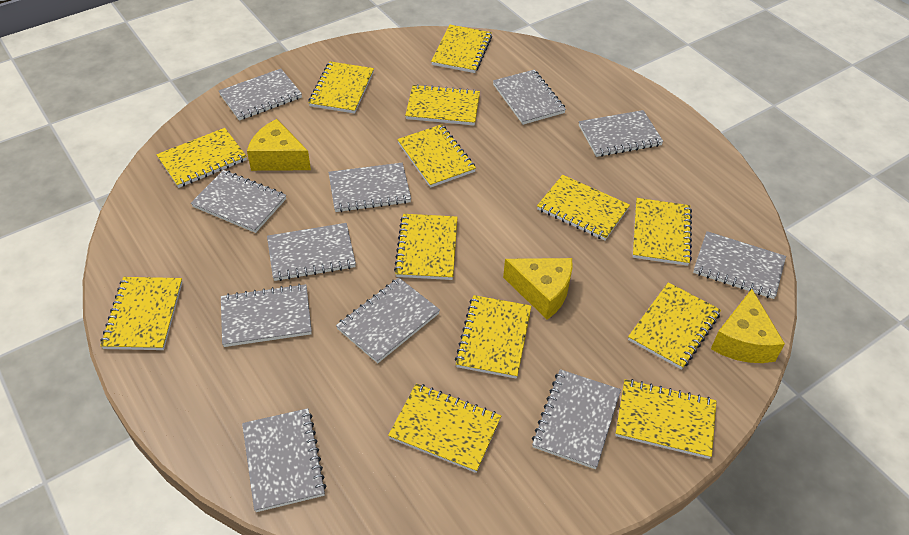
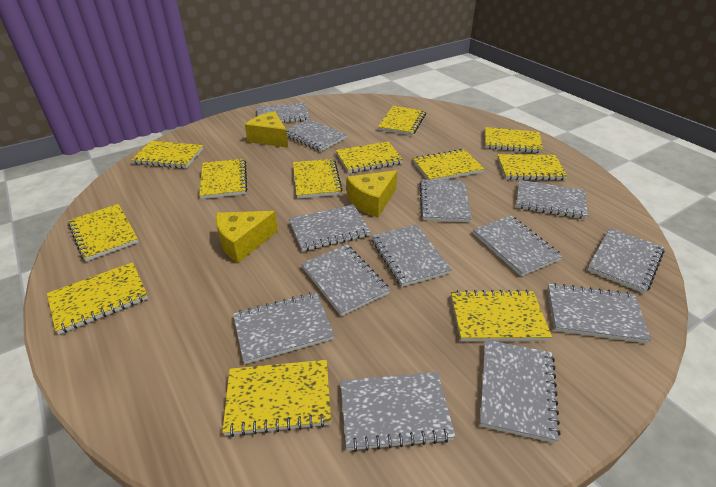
grey notebook: 11 -> 13
yellow notebook: 13 -> 12

